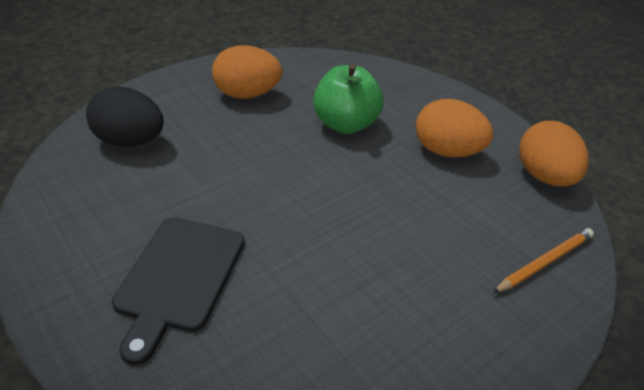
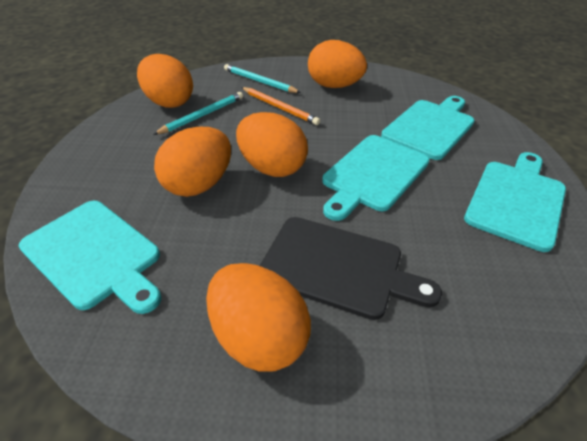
black egg: 1 -> 0
green apple: 1 -> 0
orange egg: 3 -> 5
turquoise cutting board: 0 -> 4
turquoise pencil: 0 -> 2

